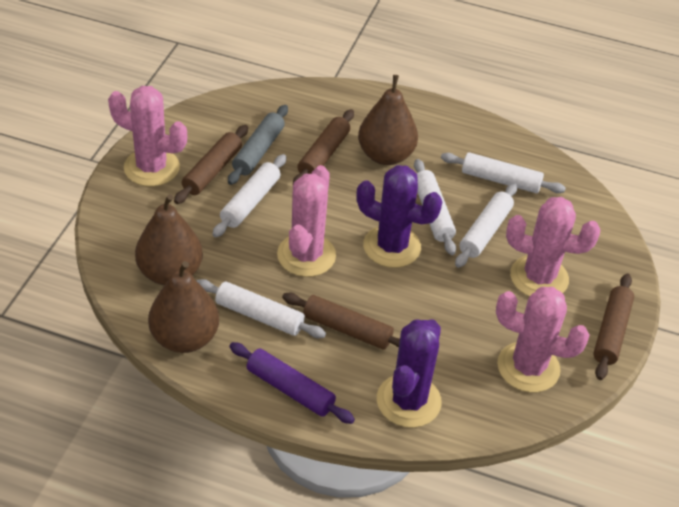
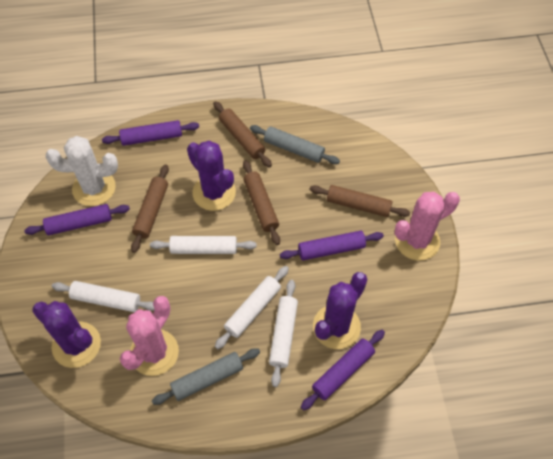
brown pear: 3 -> 0
grey rolling pin: 1 -> 2
pink cactus: 4 -> 2
purple cactus: 2 -> 3
purple rolling pin: 1 -> 4
white cactus: 0 -> 1
white rolling pin: 5 -> 4

